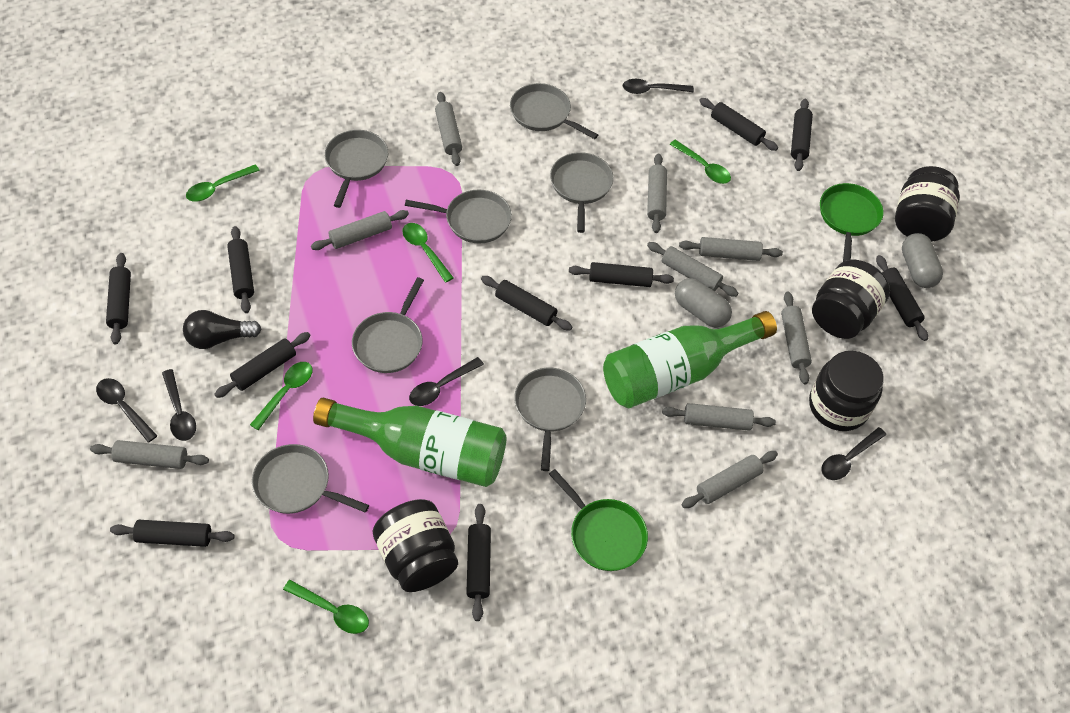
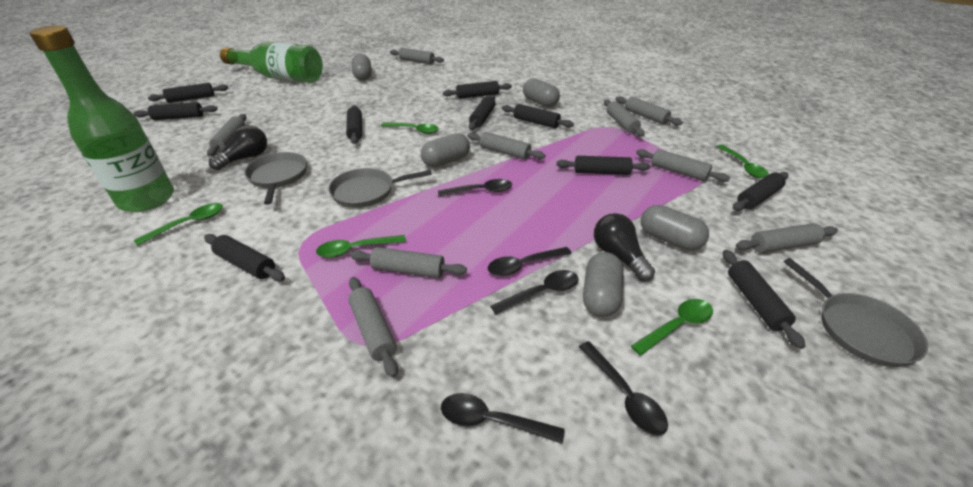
black jar: 4 -> 0
black light bulb: 1 -> 2
green pan: 2 -> 0
grey capsule: 2 -> 5
grey pan: 7 -> 3

